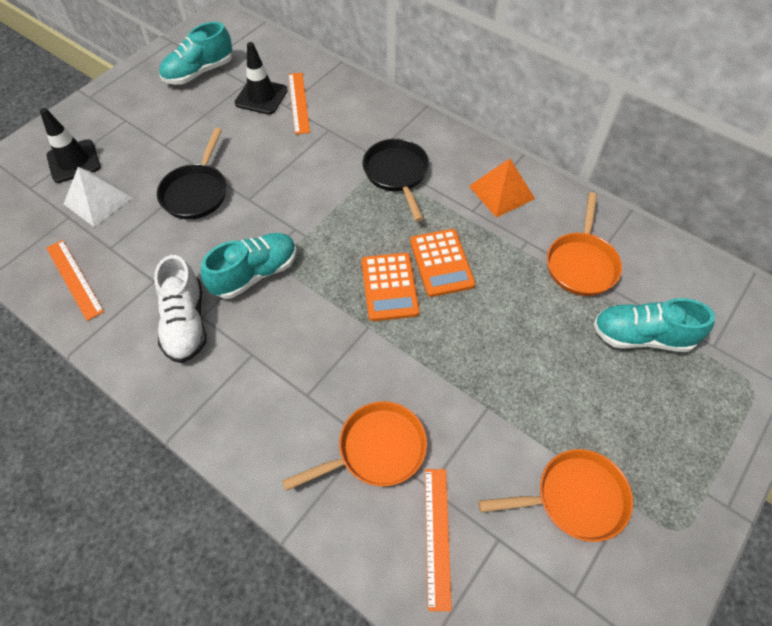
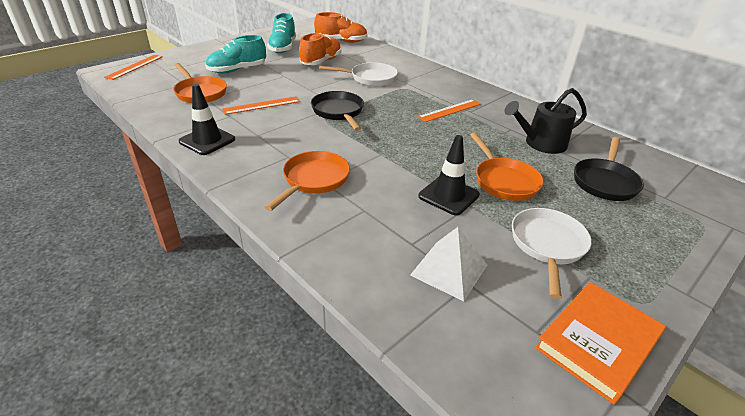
black watering can: 0 -> 1
orange book: 0 -> 1
orange calculator: 2 -> 0
orange pyramid: 1 -> 0
orange shoe: 0 -> 2
turquoise shoe: 3 -> 2
white pan: 0 -> 2
white shoe: 1 -> 0

